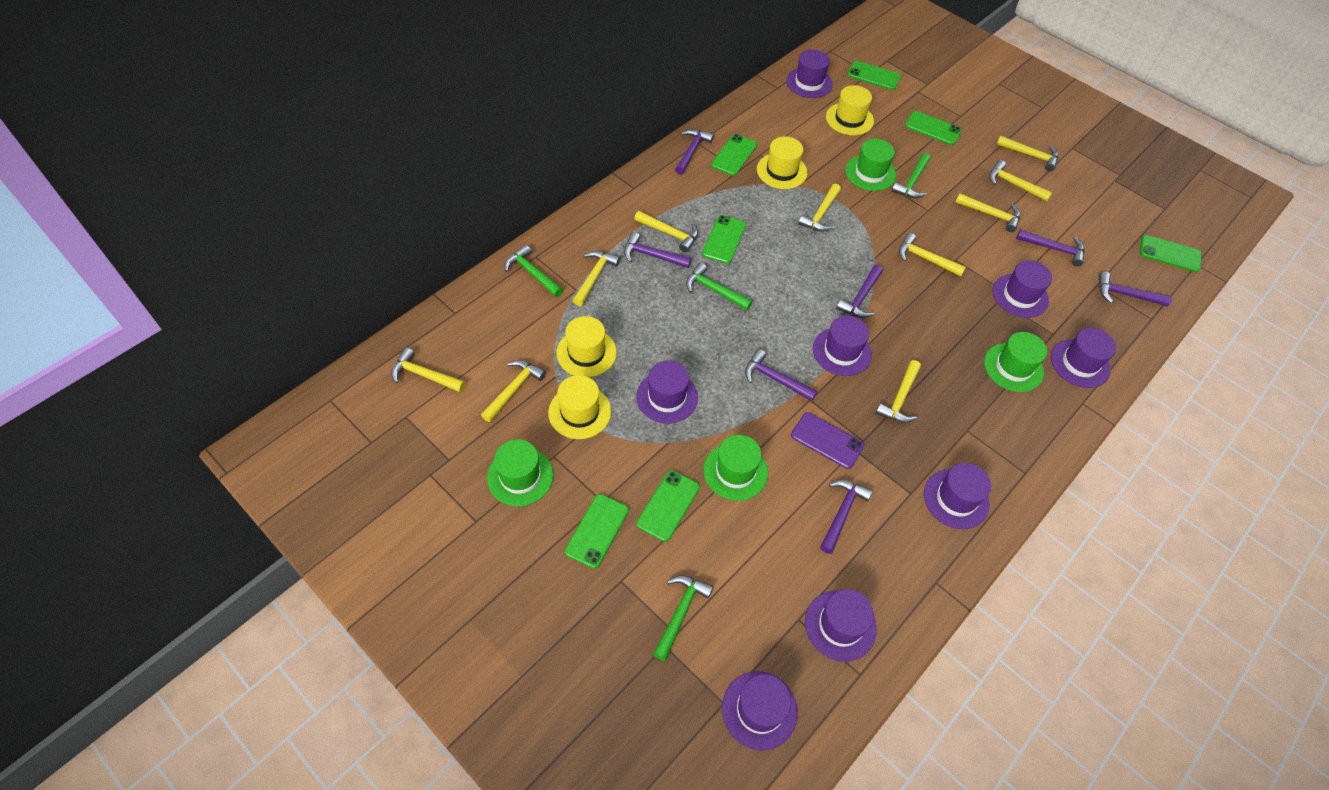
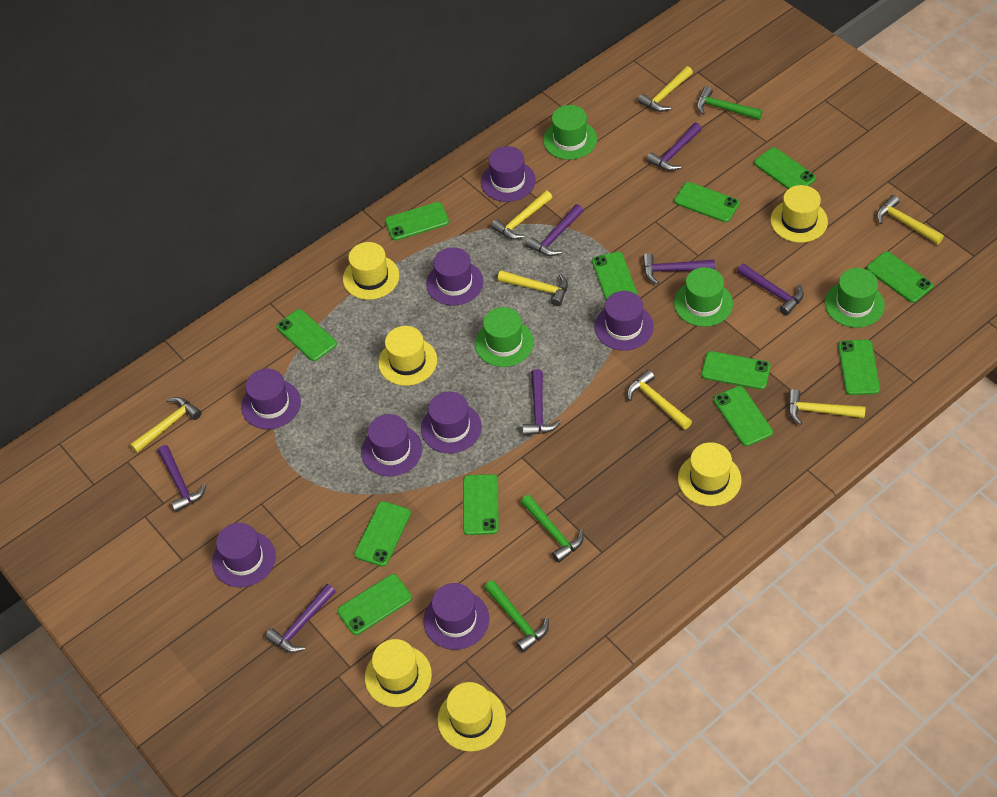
green hammer: 4 -> 3
green phone: 7 -> 12
purple phone: 1 -> 0
yellow hammer: 10 -> 7
yellow hat: 4 -> 6

